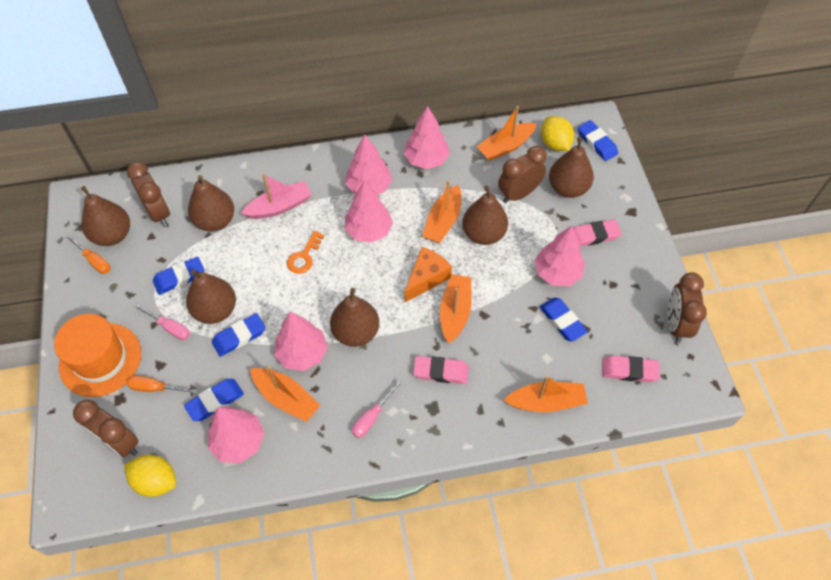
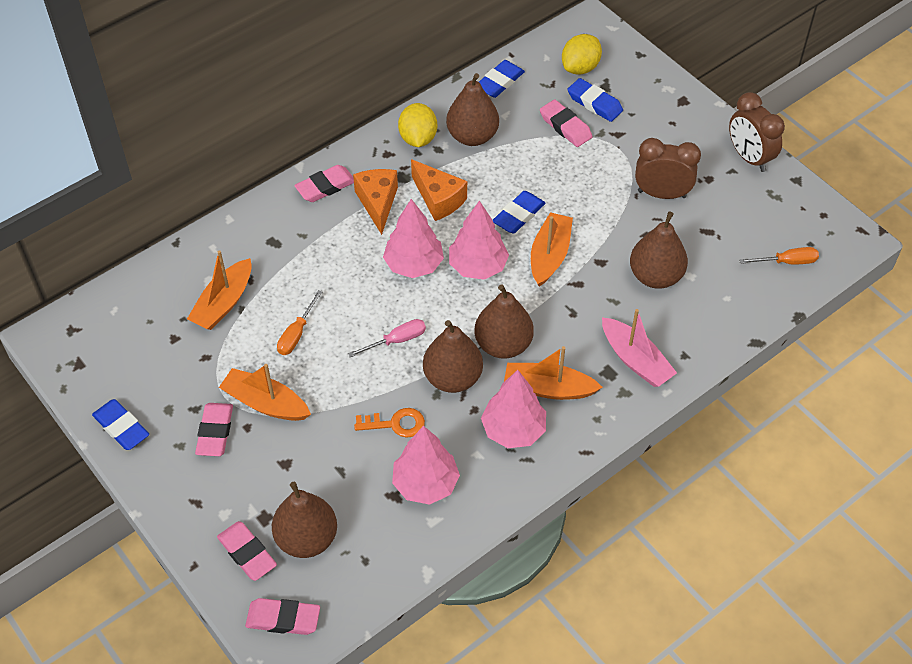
blue eraser: 5 -> 4
brown clock: 4 -> 2
brown pear: 6 -> 5
orange boat: 5 -> 4
orange cheese: 1 -> 2
orange hat: 1 -> 0
pink eraser: 3 -> 5
pink screwdriver: 2 -> 1
pink tree: 6 -> 4

